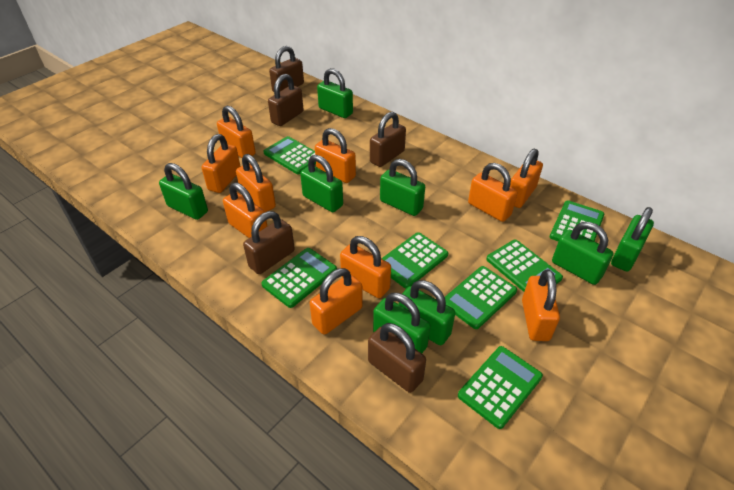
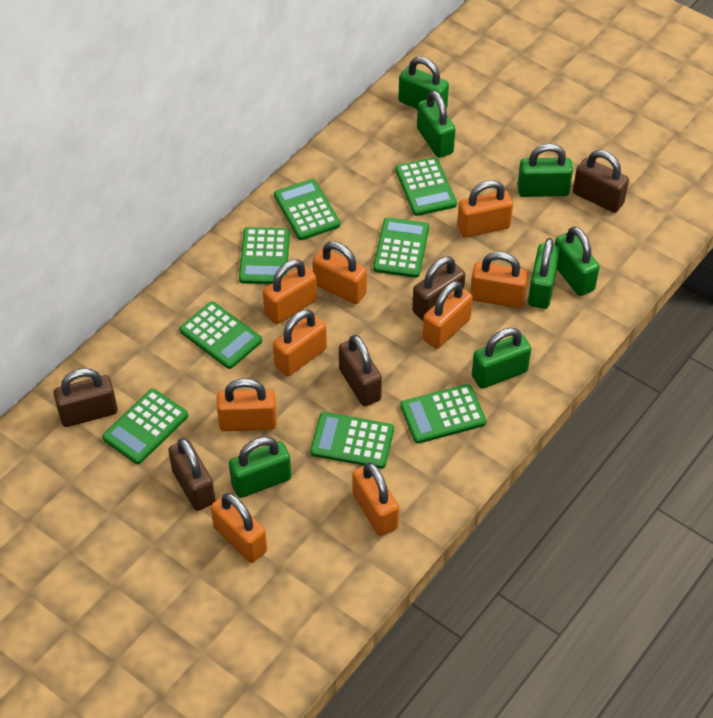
green calculator: 7 -> 8
green padlock: 8 -> 7
orange padlock: 10 -> 9

